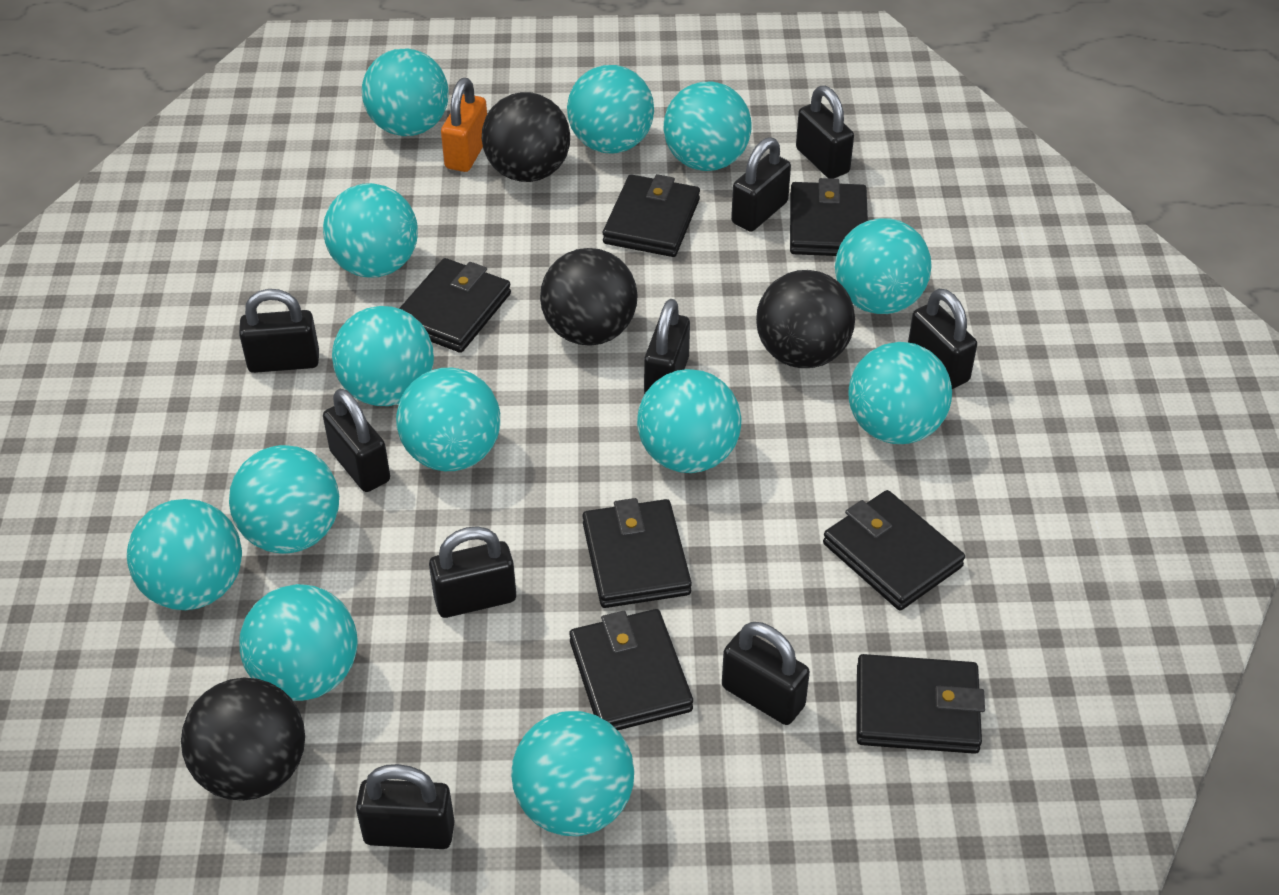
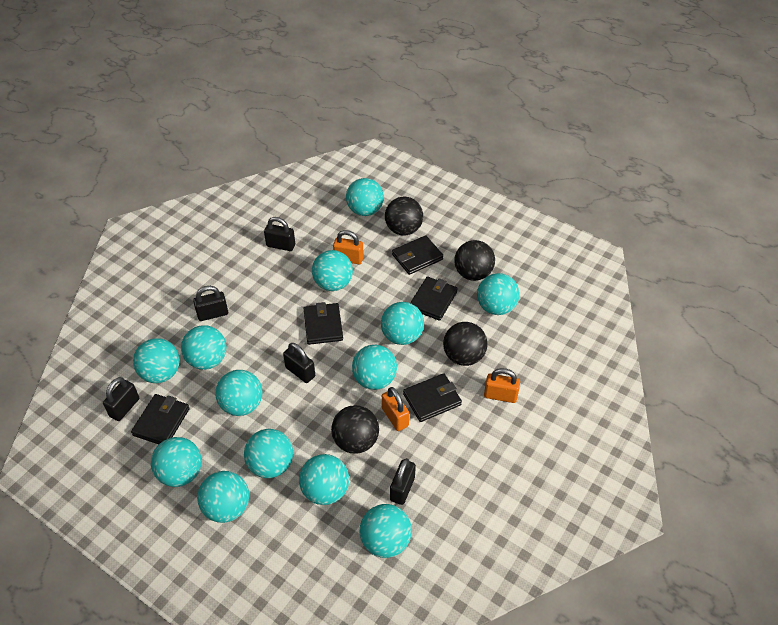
black padlock: 9 -> 5
black wallet: 7 -> 5
orange padlock: 1 -> 3

